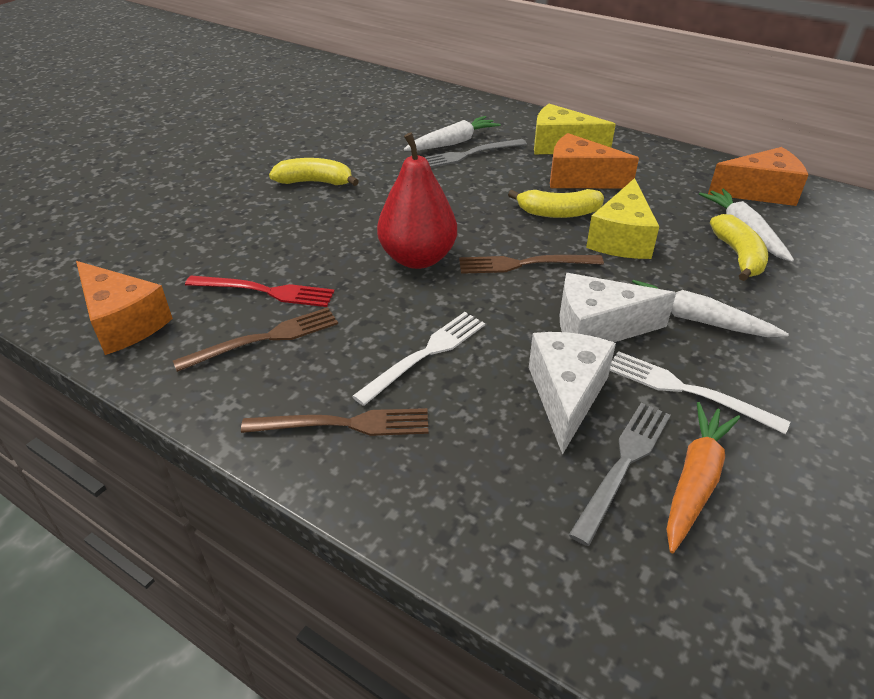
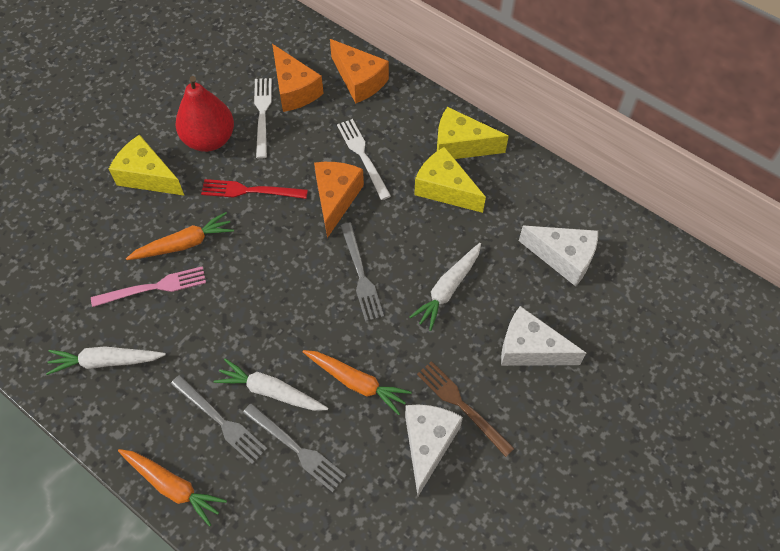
brown fork: 3 -> 1
grey fork: 2 -> 3
orange carrot: 1 -> 3
pink fork: 0 -> 1
white cheese: 2 -> 3
yellow banana: 3 -> 0
yellow cheese: 2 -> 3

